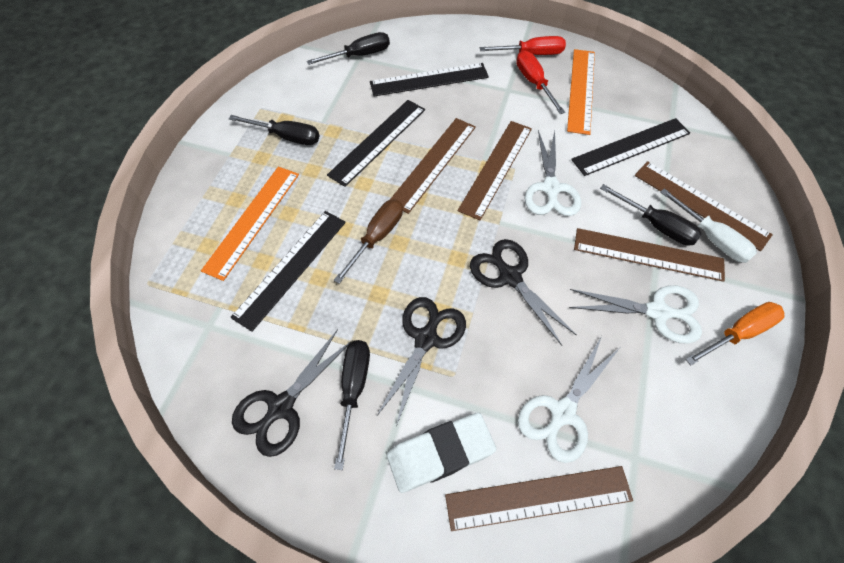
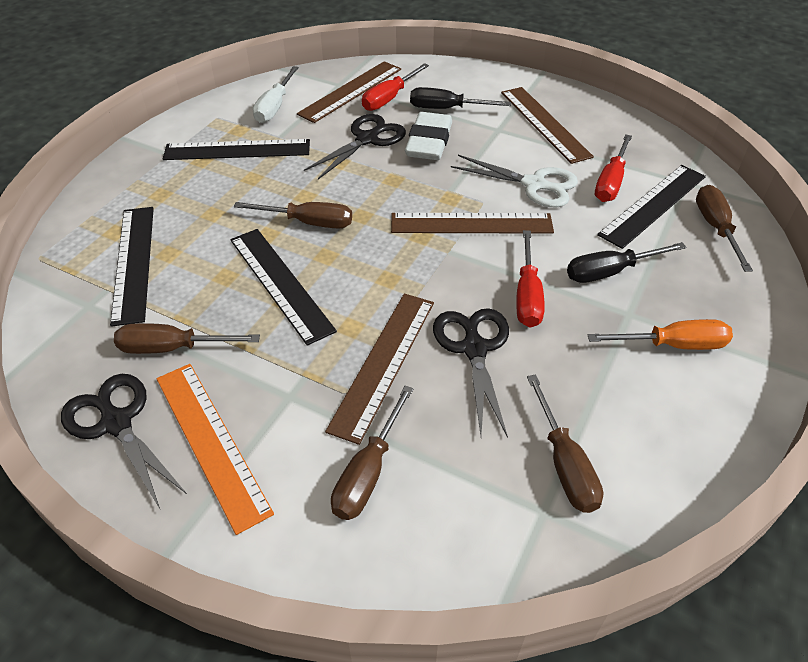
black screwdriver: 4 -> 2
brown ruler: 5 -> 4
brown screwdriver: 1 -> 5
orange ruler: 2 -> 1
red screwdriver: 2 -> 3
white scissors: 3 -> 1

